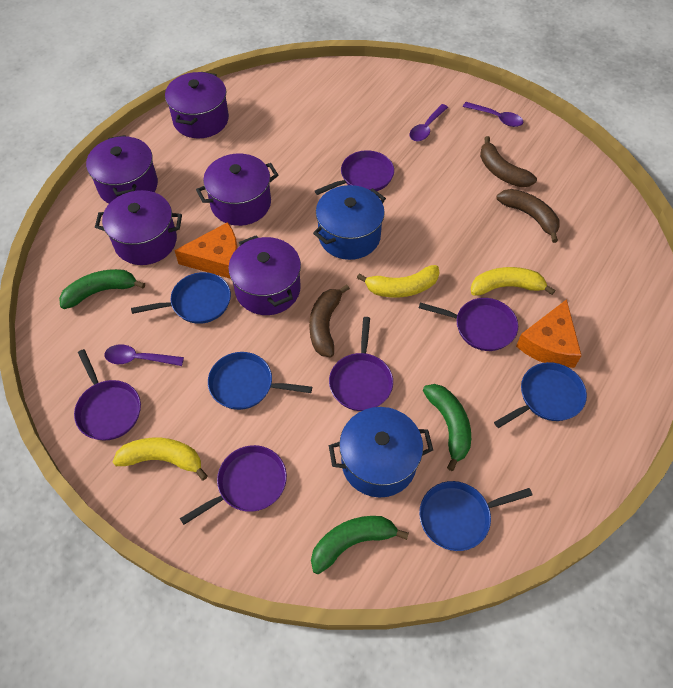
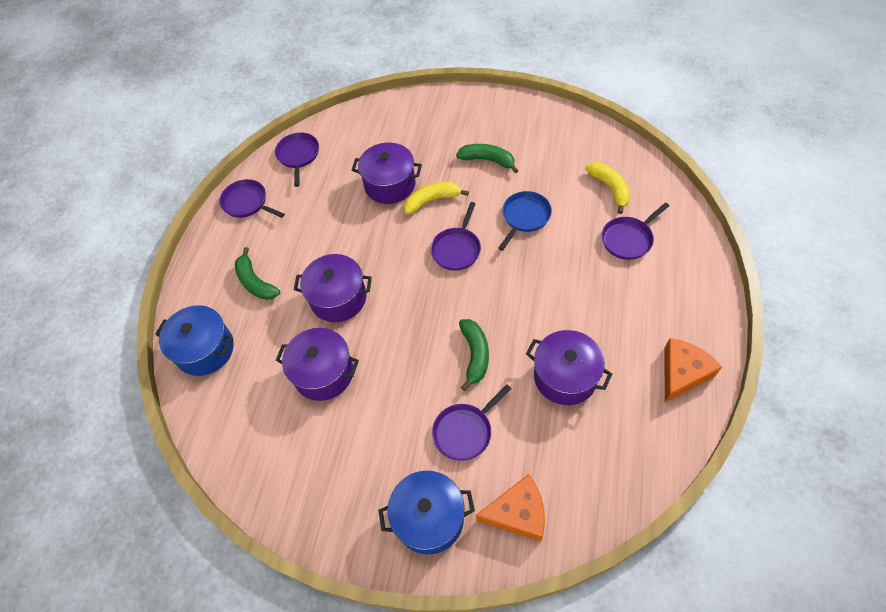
blue pan: 4 -> 1
brown banana: 3 -> 0
purple pot: 5 -> 4
purple spoon: 3 -> 0
yellow banana: 3 -> 2

